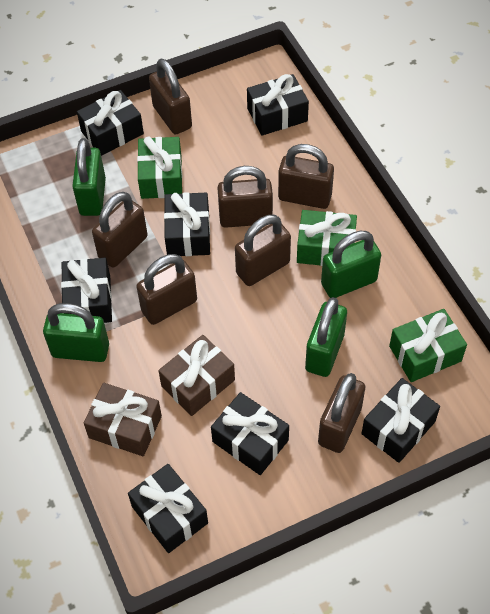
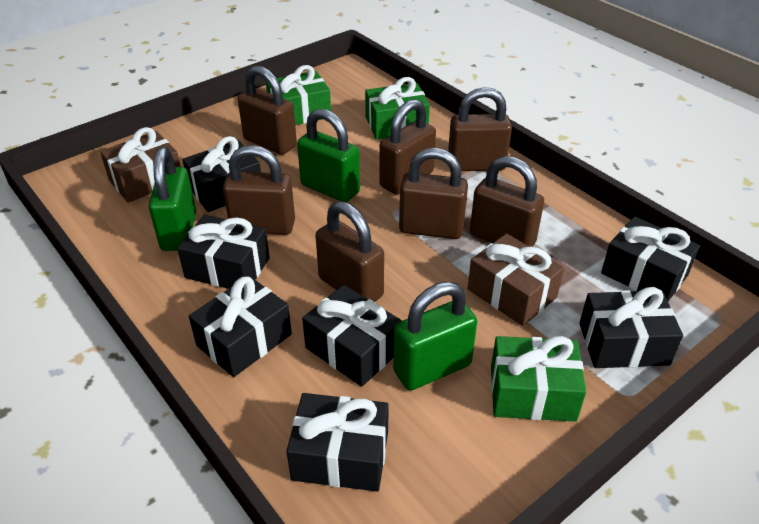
green padlock: 4 -> 3

